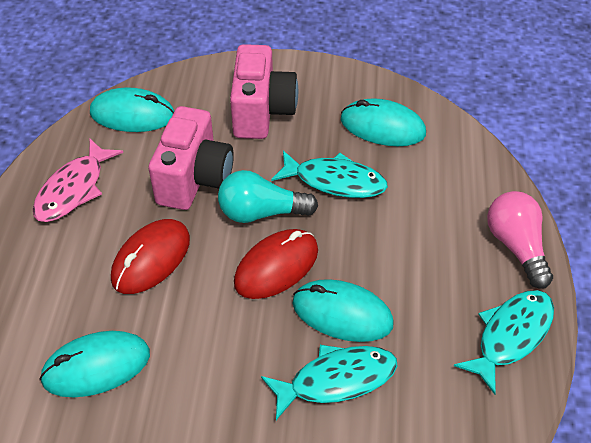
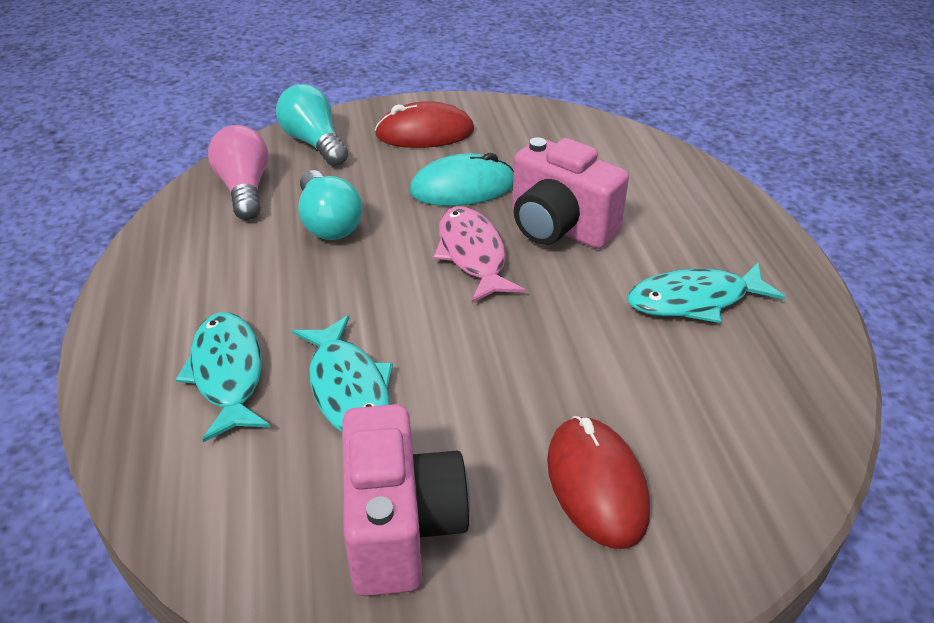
turquoise light bulb: 1 -> 2
turquoise mouse: 4 -> 1

